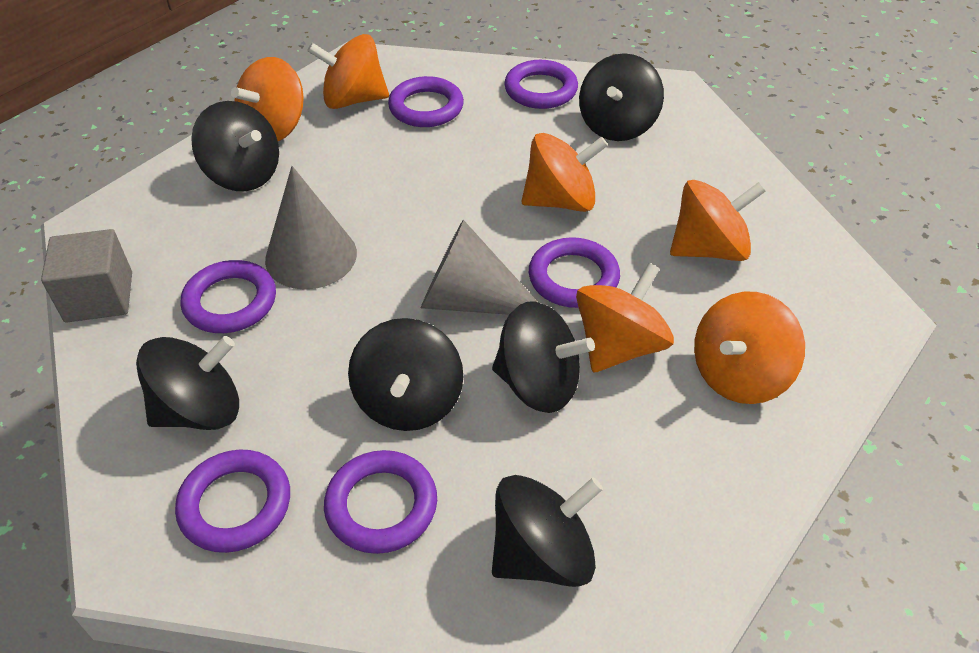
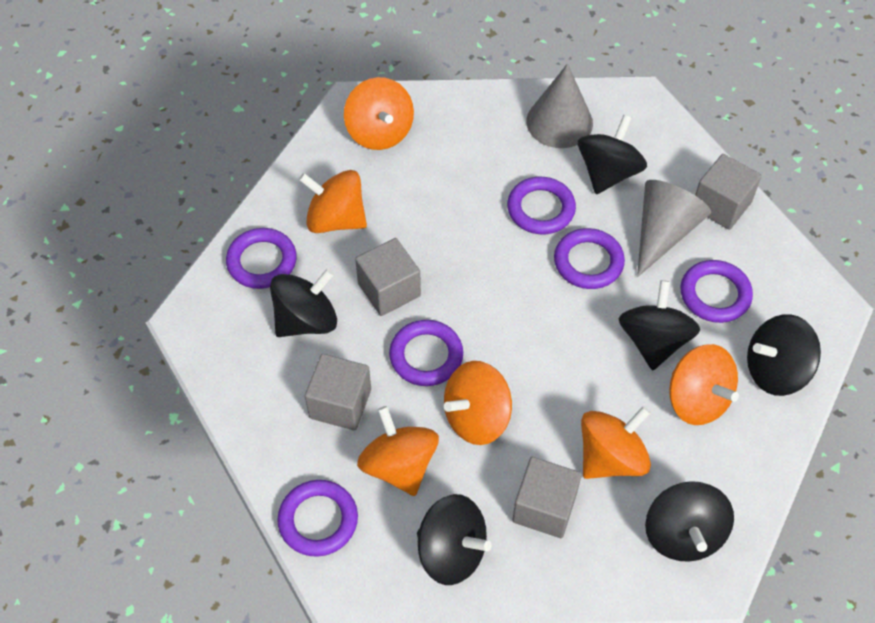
grey cube: 1 -> 4

